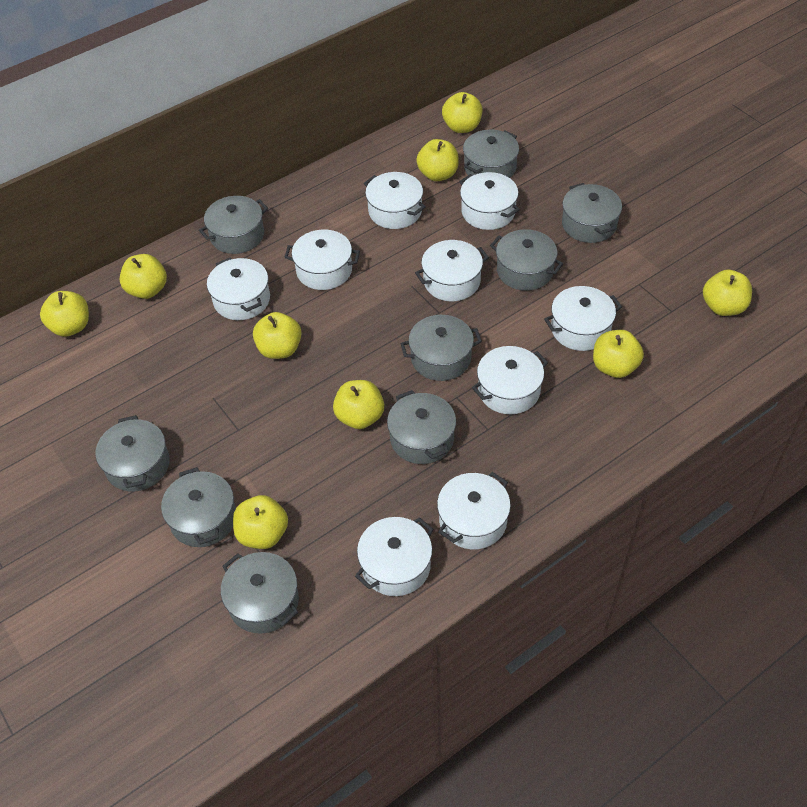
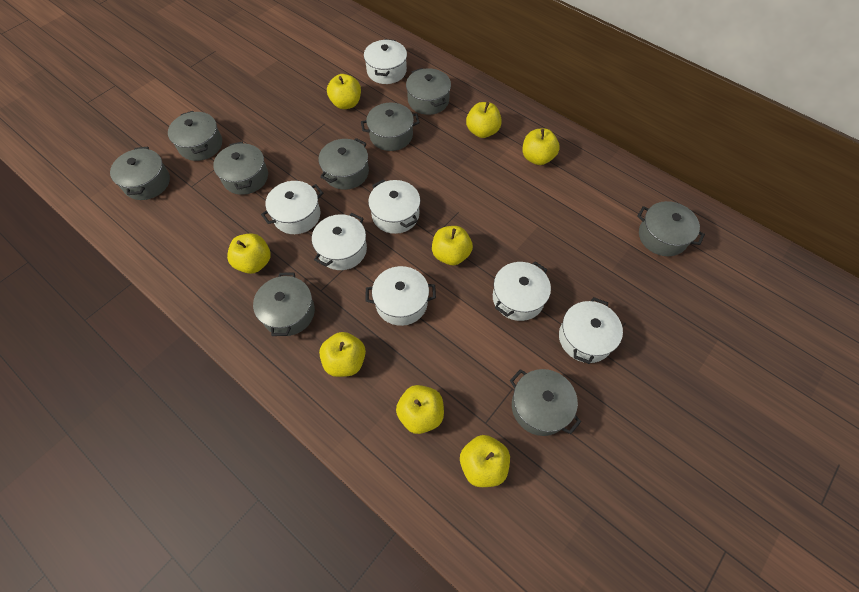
white pot: 9 -> 7
yellow apple: 9 -> 8

